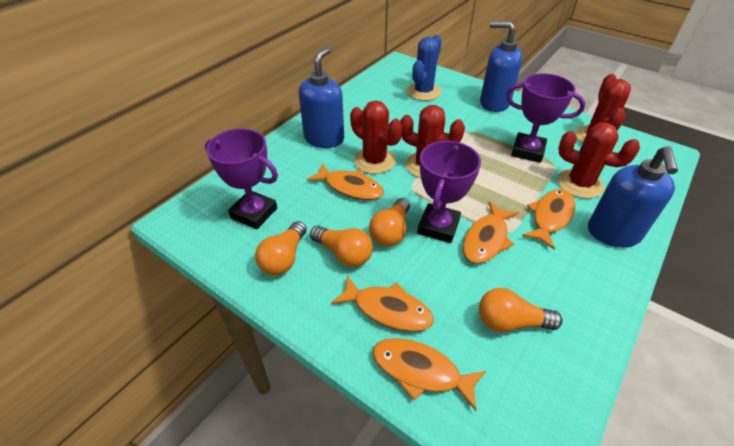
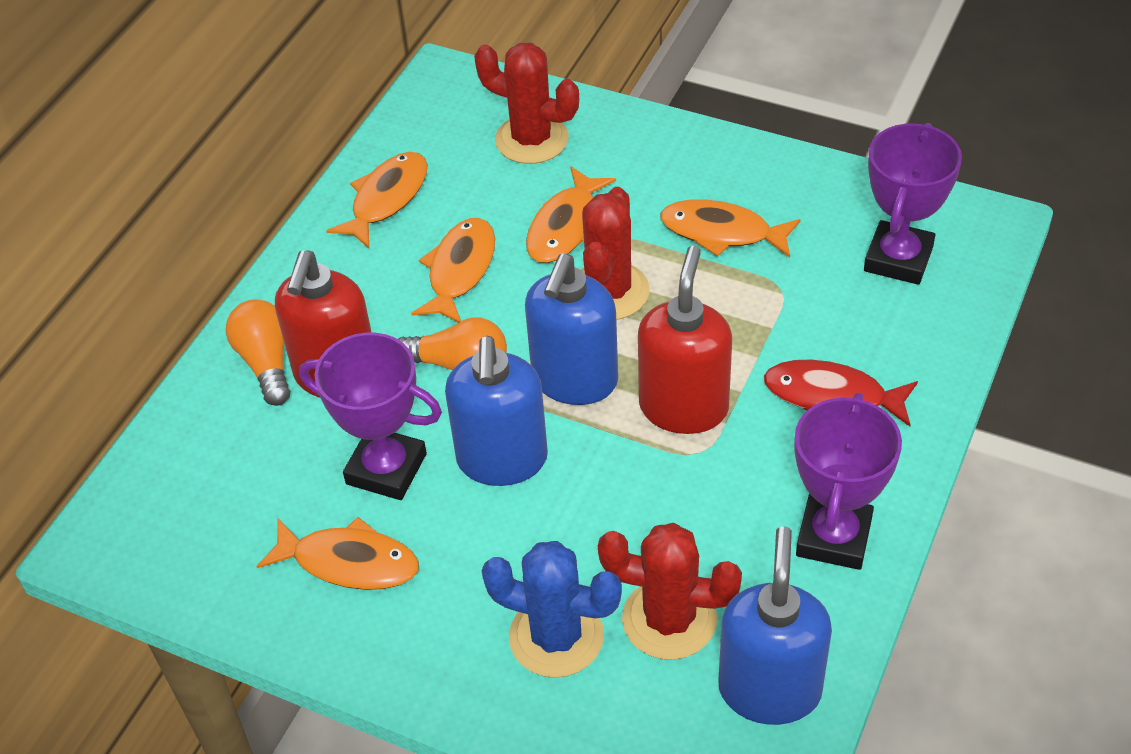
orange light bulb: 4 -> 2
red cactus: 4 -> 3
red fish: 0 -> 1
red soap dispenser: 0 -> 2

